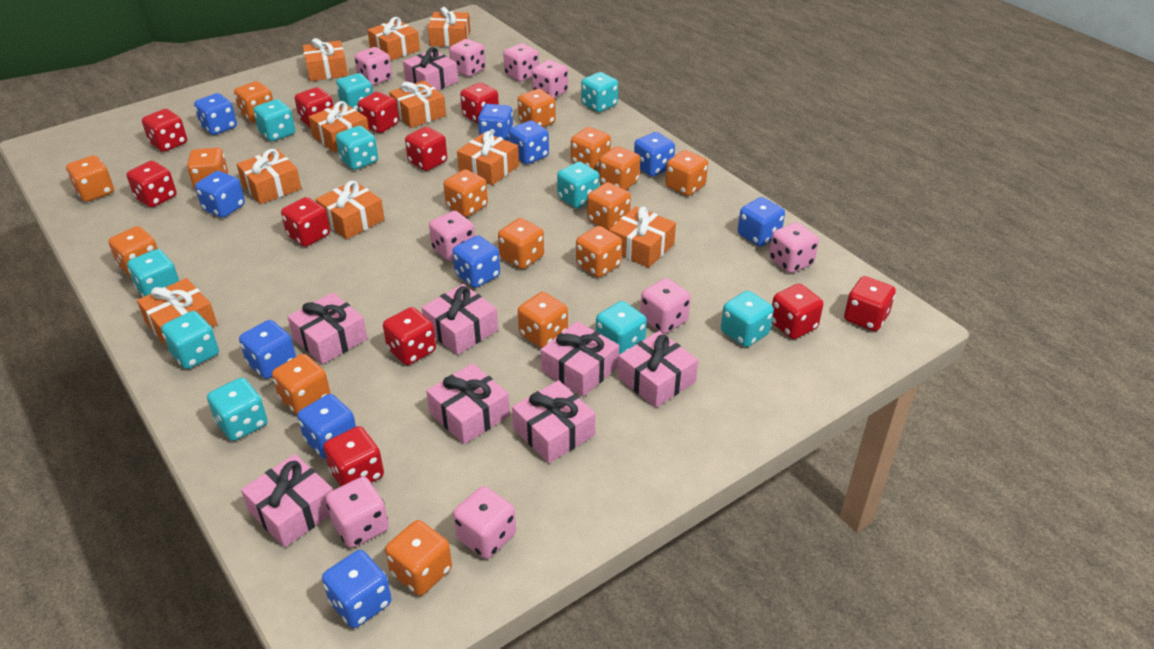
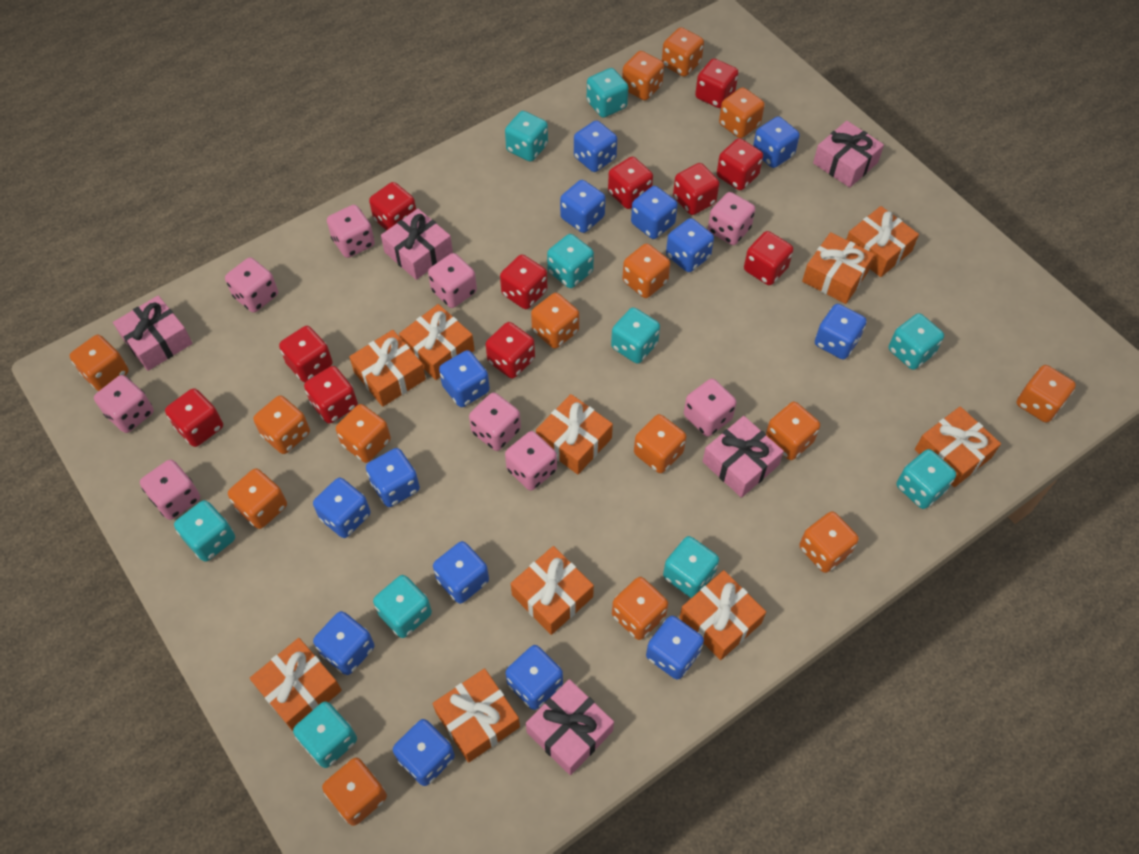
blue dice: 10 -> 14
pink gift: 8 -> 5

